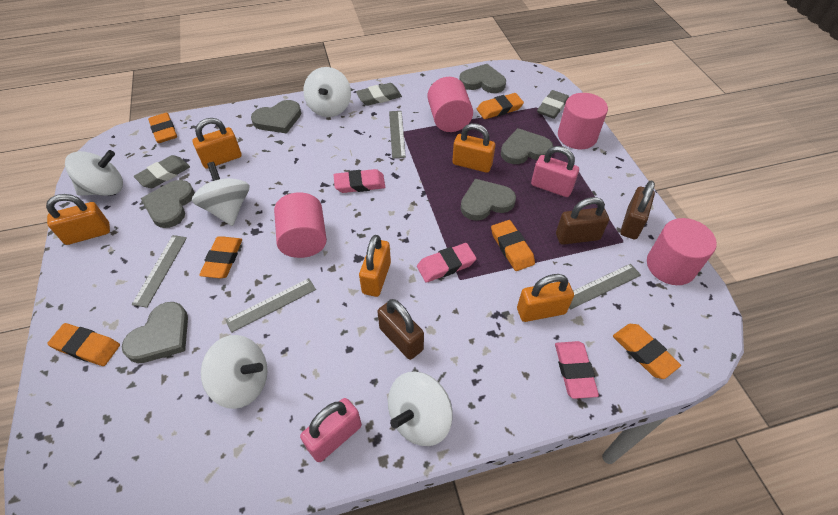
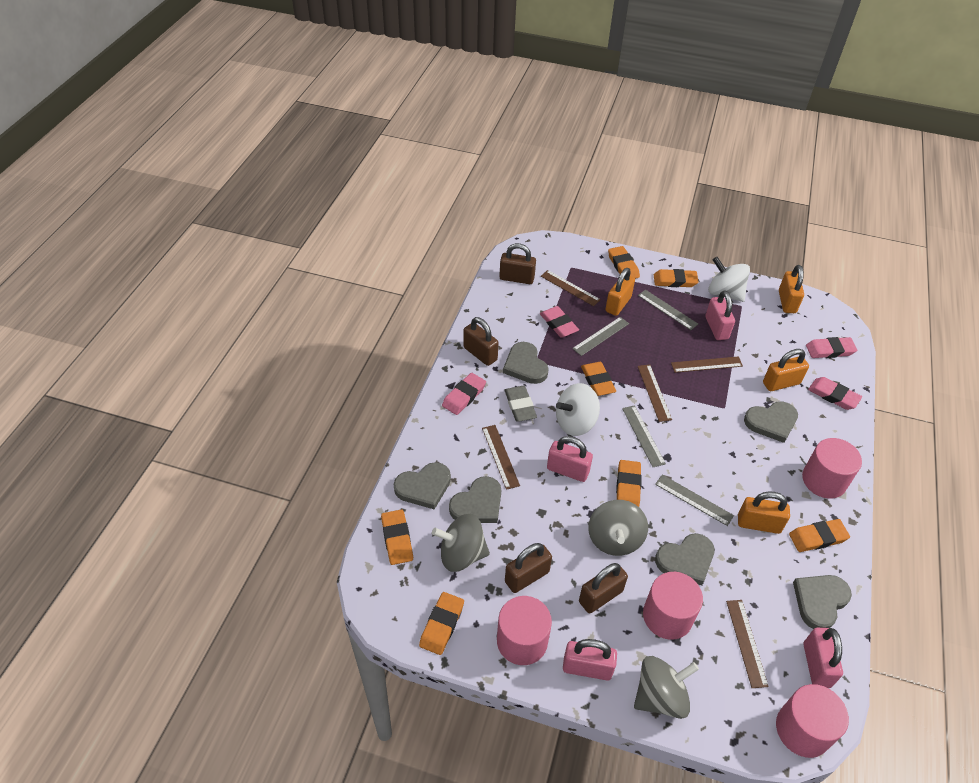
brown padlock: 3 -> 4
brown ruler: 0 -> 5
grey eraser: 3 -> 1
grey spinning top: 0 -> 3
orange eraser: 6 -> 7
orange padlock: 5 -> 4
pink eraser: 3 -> 4
pink padlock: 2 -> 4
white spinning top: 5 -> 2

